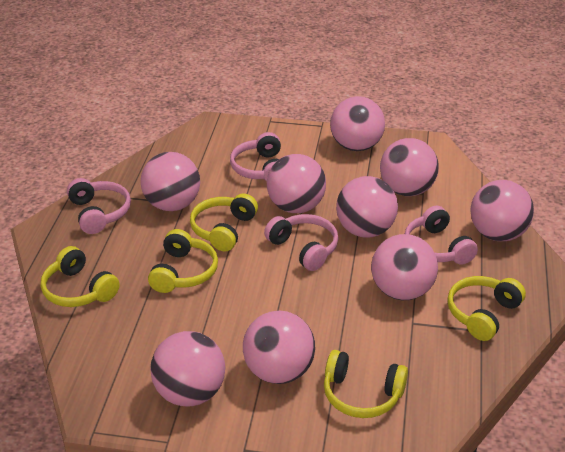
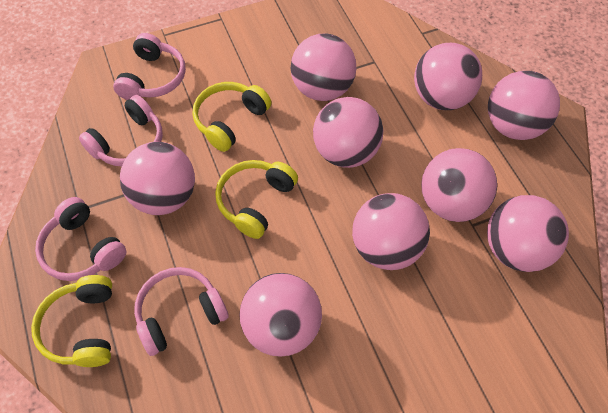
yellow headphones: 5 -> 3

